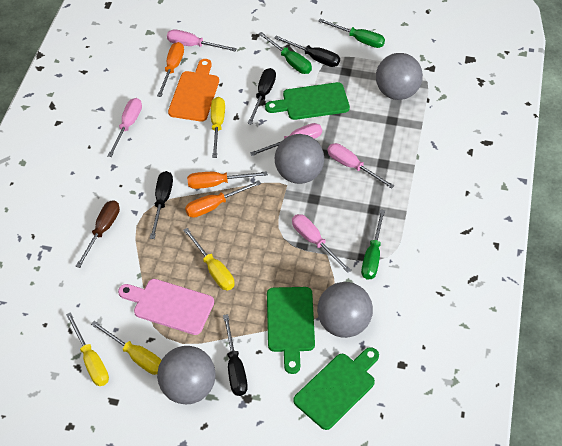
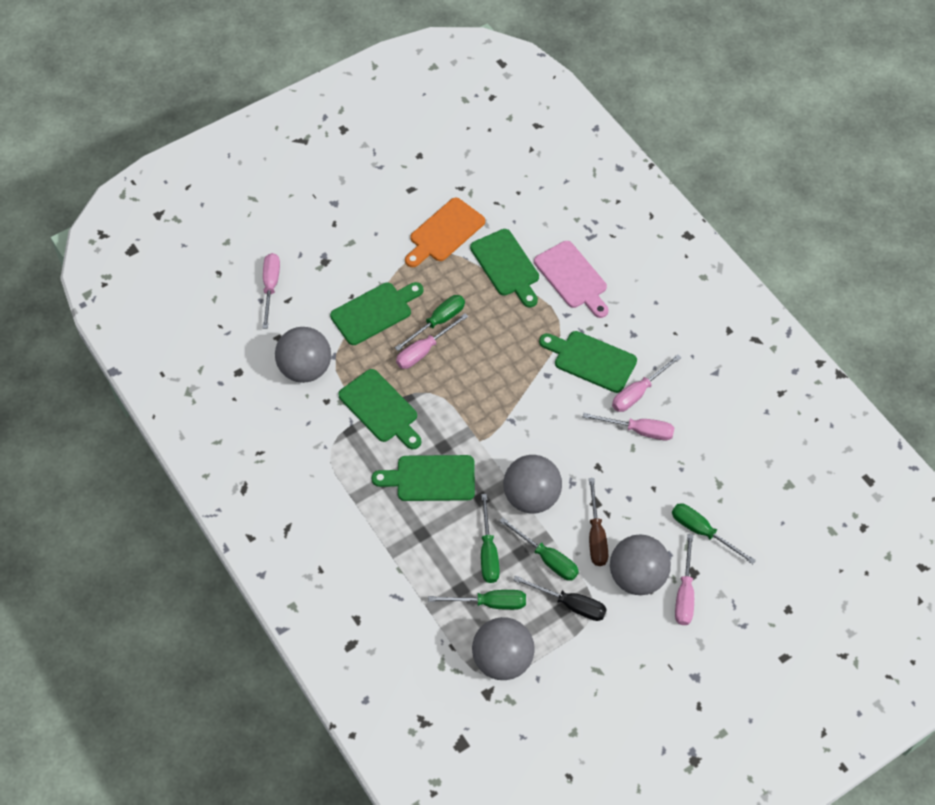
black screwdriver: 4 -> 1
green cutting board: 3 -> 5
green screwdriver: 3 -> 5
orange screwdriver: 3 -> 0
yellow screwdriver: 4 -> 0

